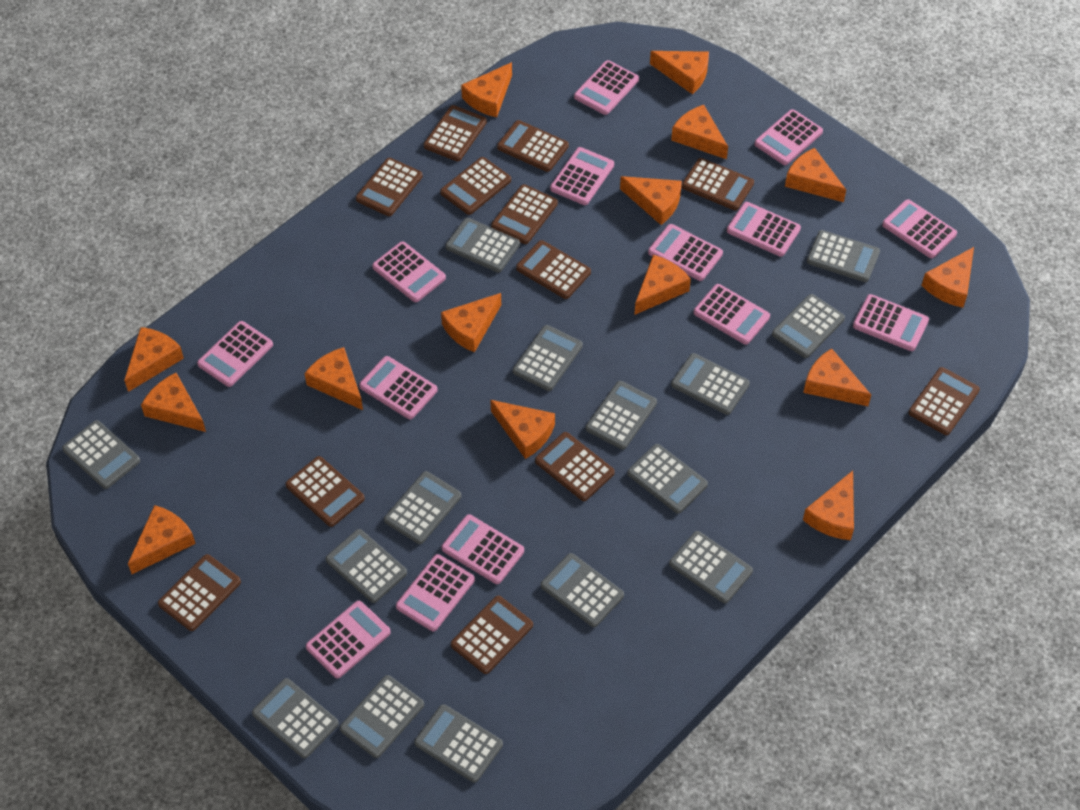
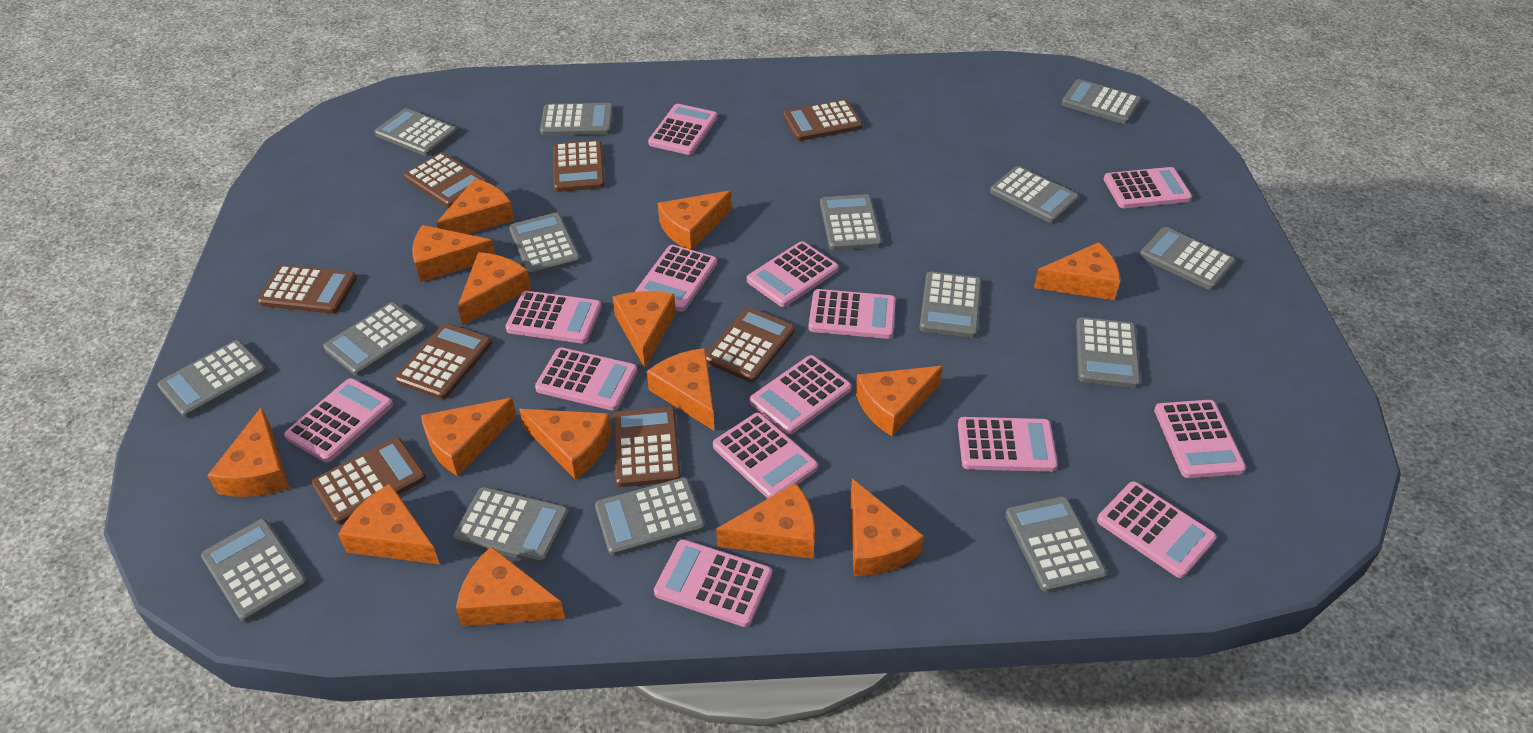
brown calculator: 12 -> 8

